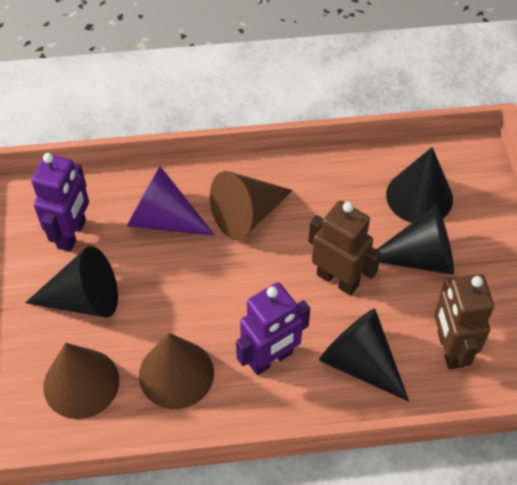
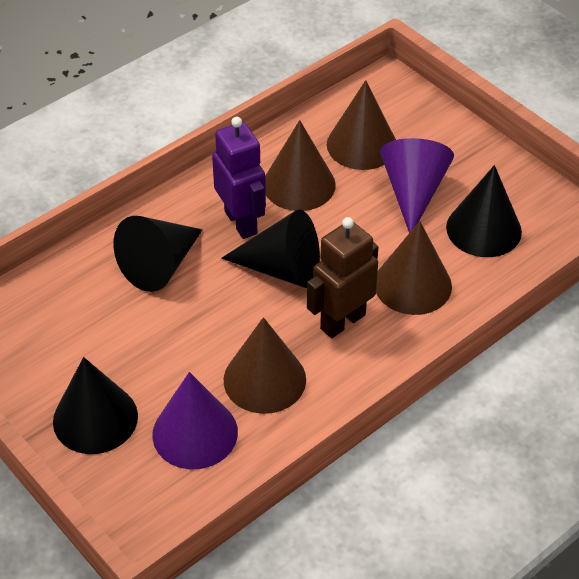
brown cone: 3 -> 4
brown robot: 2 -> 1
purple cone: 1 -> 2
purple robot: 2 -> 1

